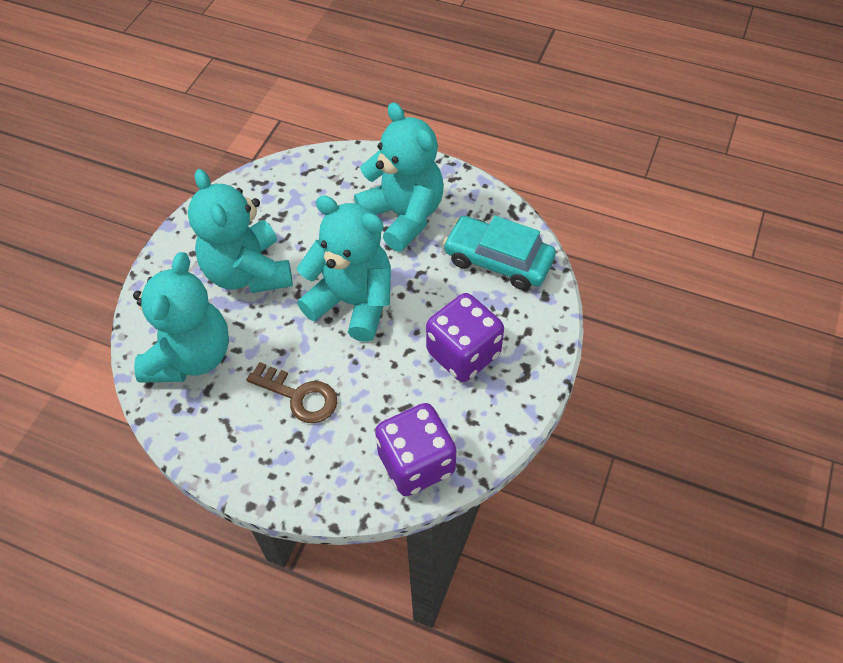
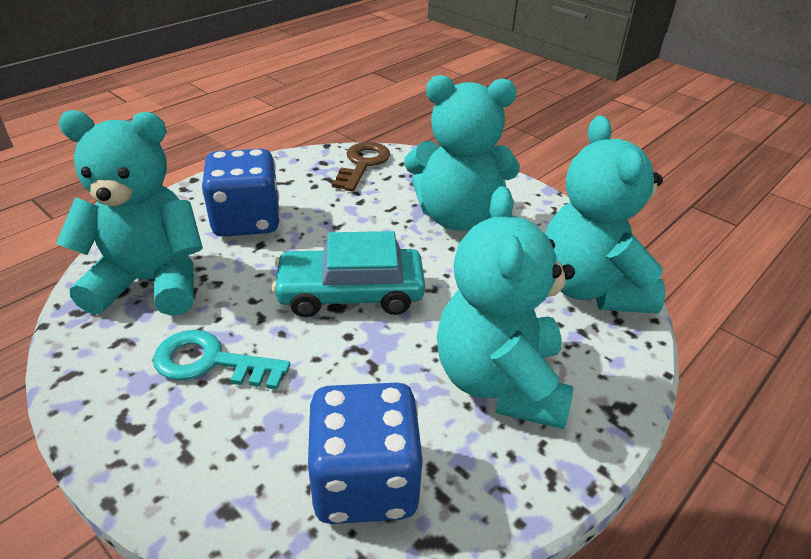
blue dice: 0 -> 2
purple dice: 2 -> 0
turquoise key: 0 -> 1

